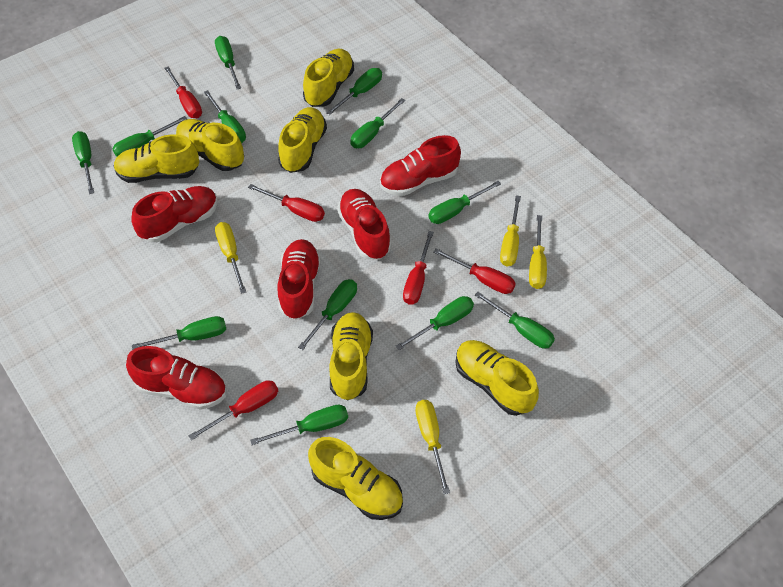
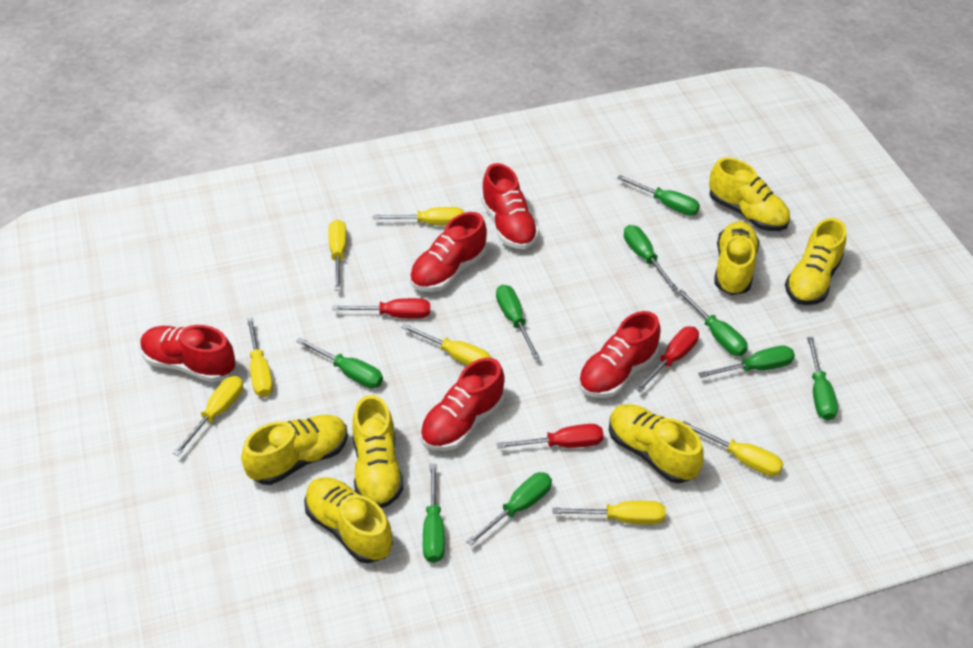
green screwdriver: 12 -> 9
red screwdriver: 5 -> 3
yellow screwdriver: 4 -> 7

